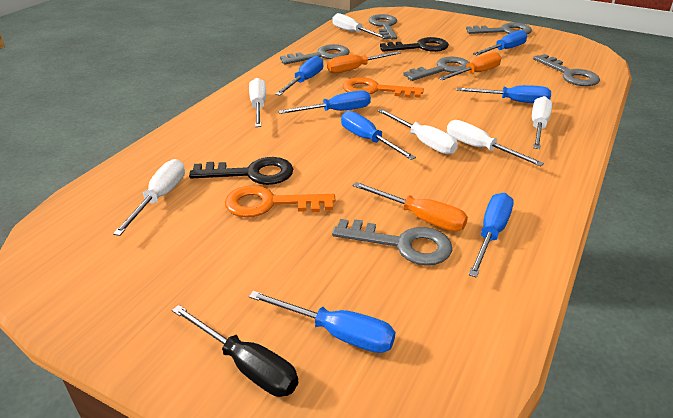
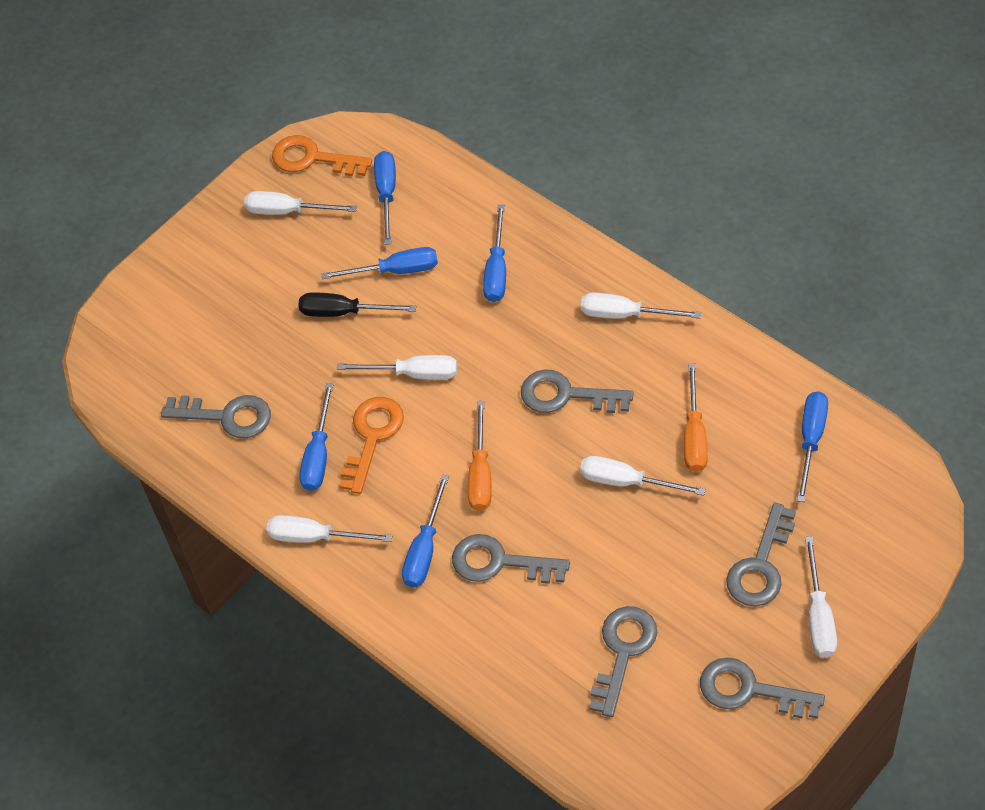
black key: 2 -> 0
blue screwdriver: 7 -> 6
orange screwdriver: 3 -> 2

